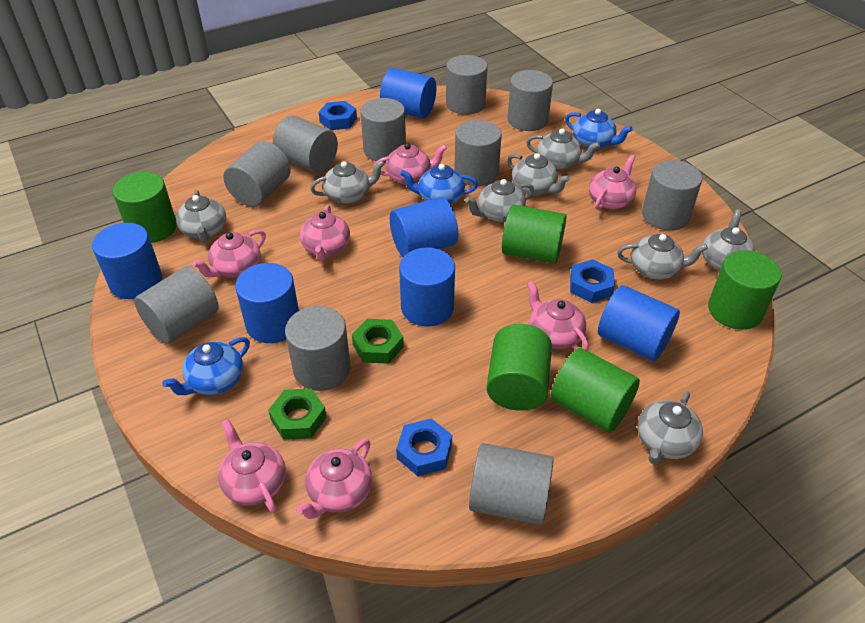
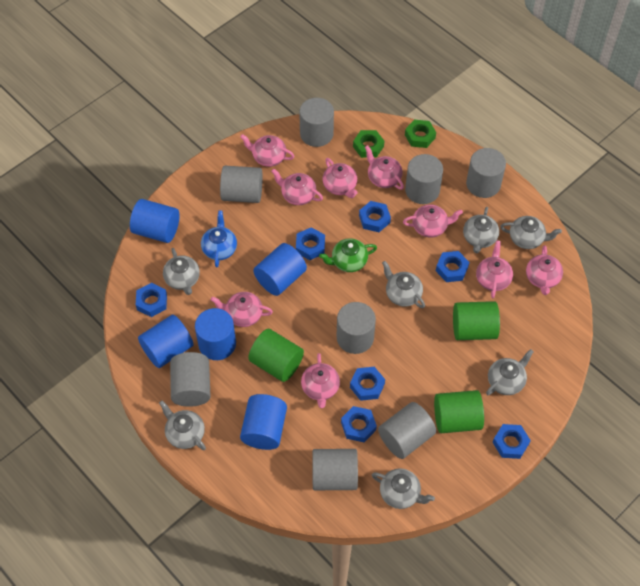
blue cylinder: 6 -> 5
blue nut: 3 -> 7
blue teapot: 3 -> 1
green cylinder: 5 -> 3
green teapot: 0 -> 1
grey cylinder: 10 -> 8
grey teapot: 8 -> 7
pink teapot: 7 -> 9

